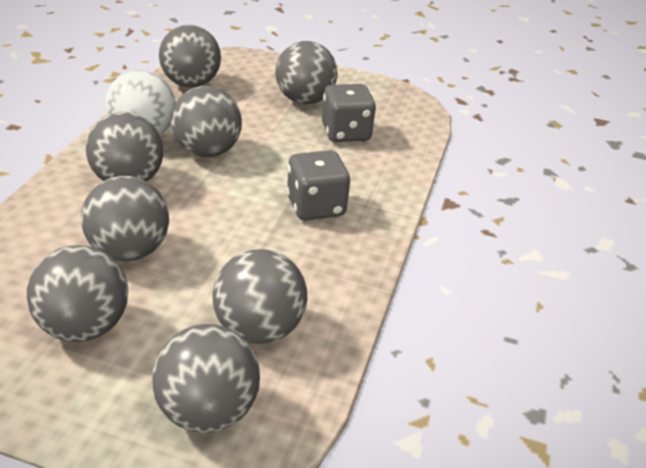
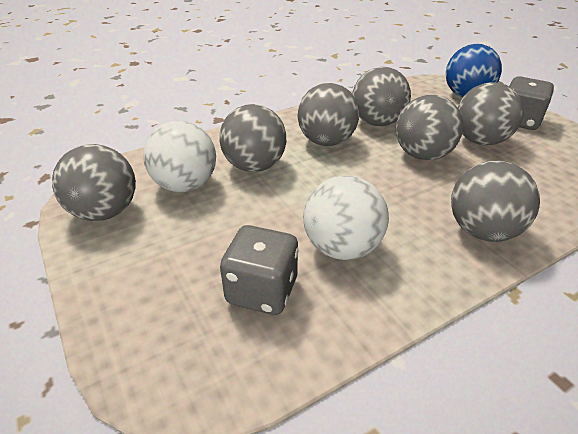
blue ball: 0 -> 1
grey ball: 8 -> 7
white ball: 1 -> 2

